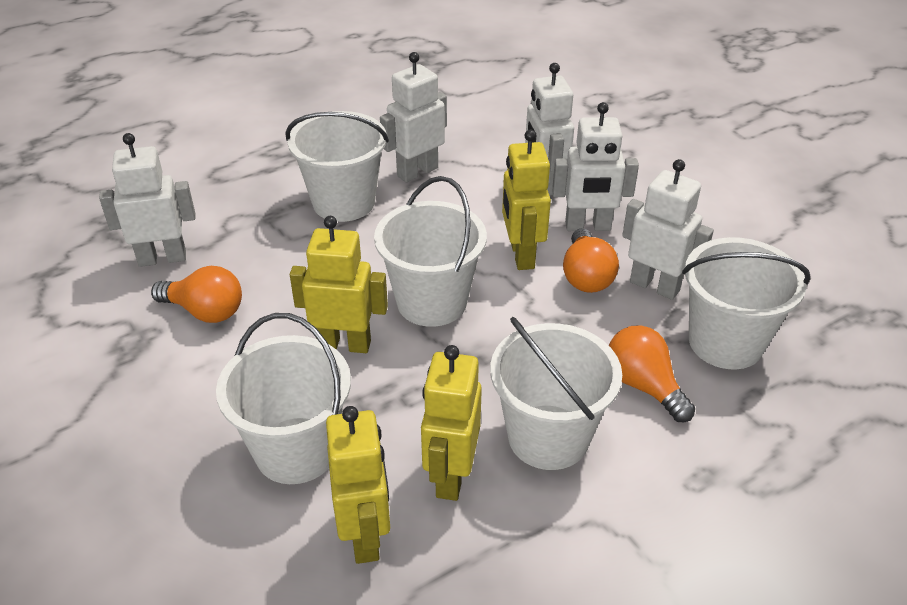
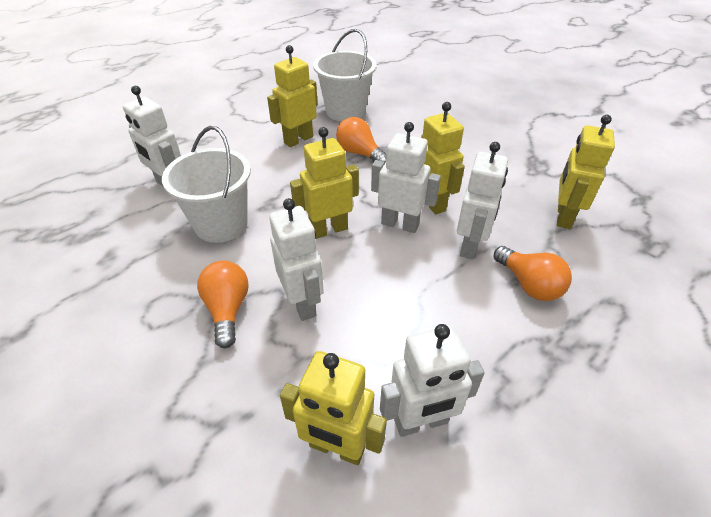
white bucket: 5 -> 2
yellow robot: 4 -> 5

